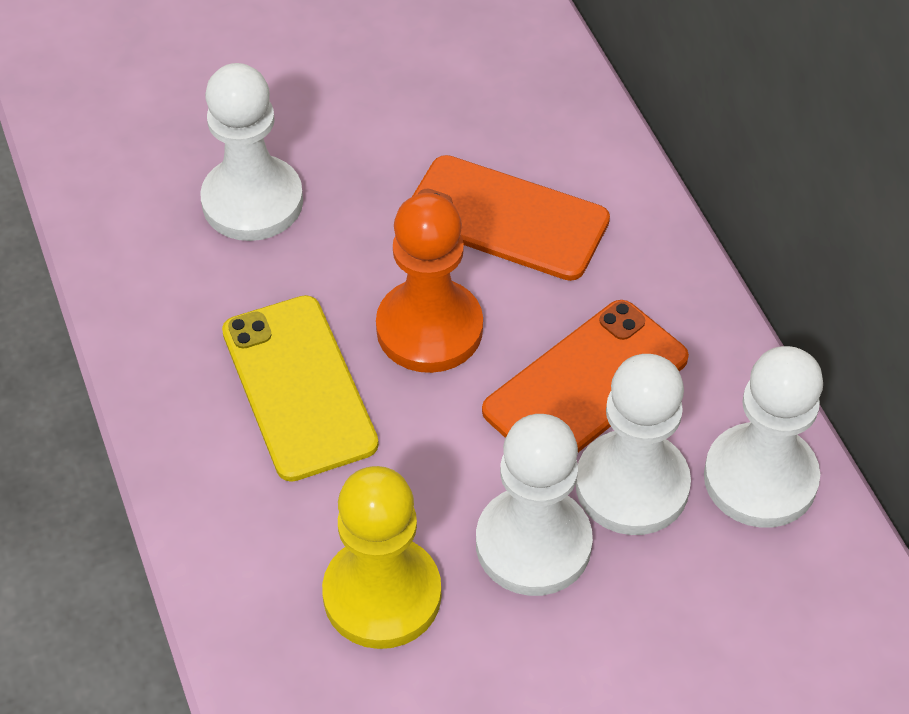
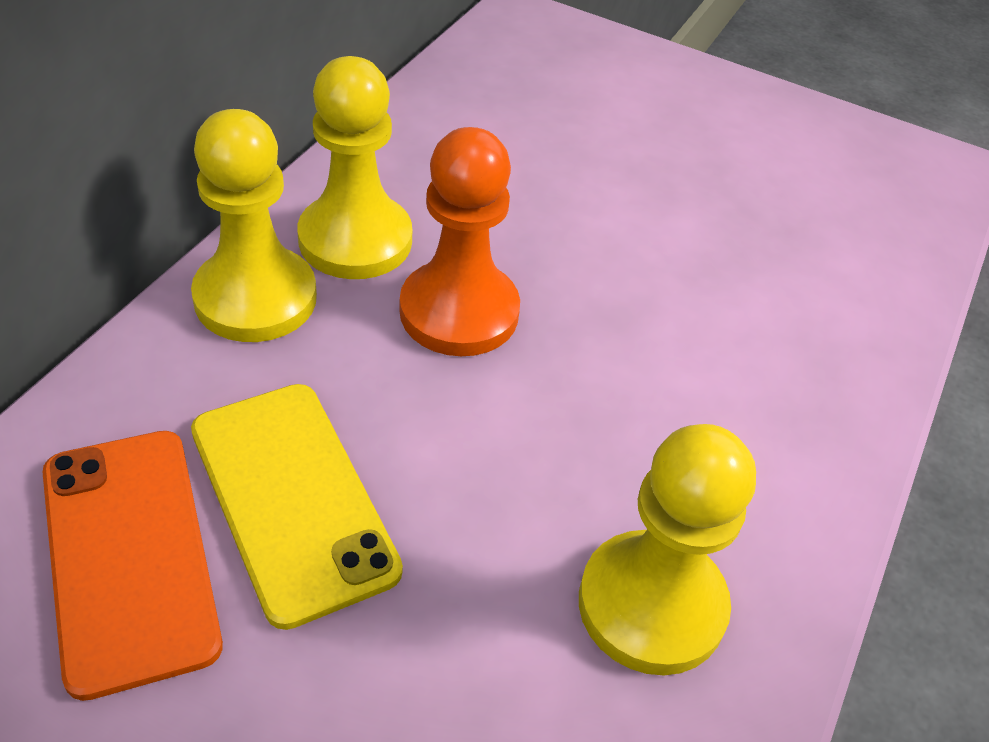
orange phone: 2 -> 1
white pawn: 4 -> 0
yellow pawn: 1 -> 3

